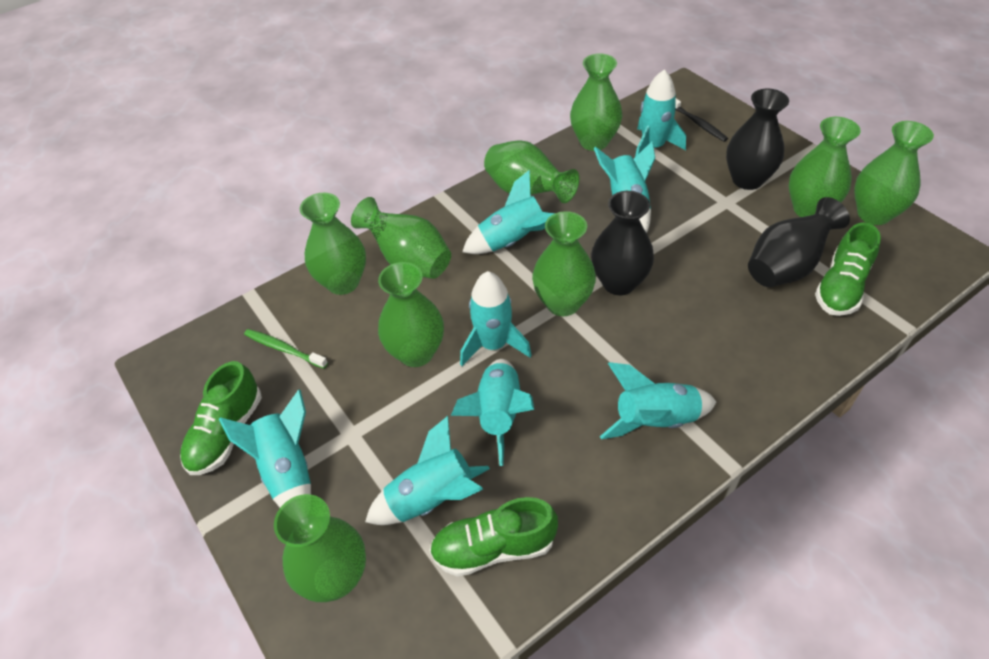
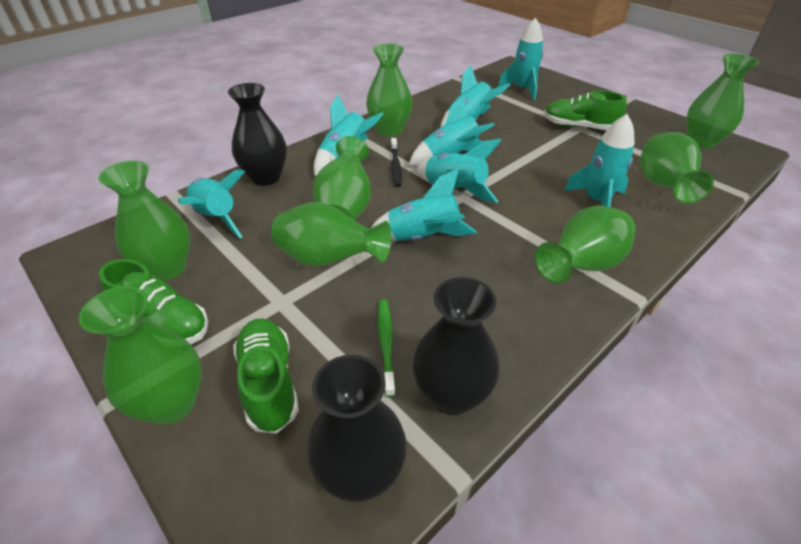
green vase: 9 -> 8

